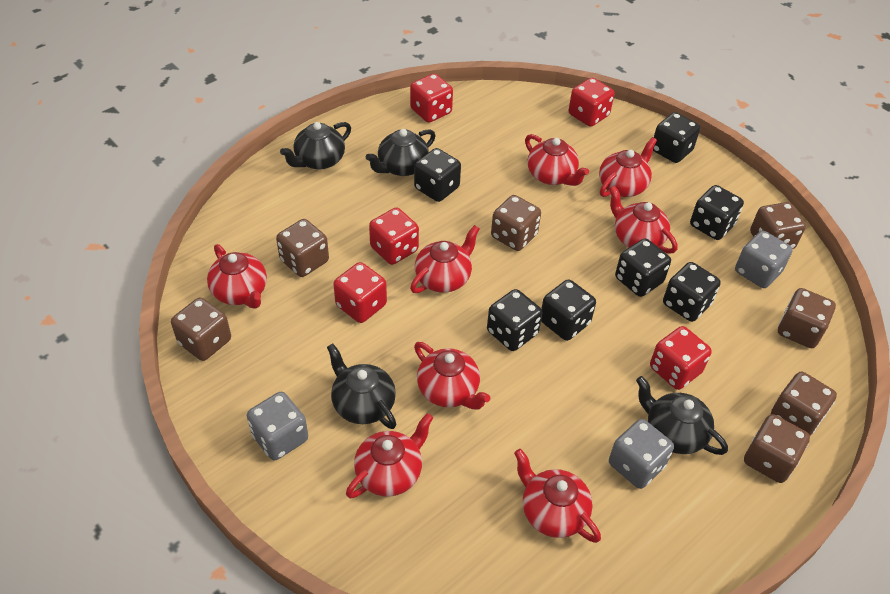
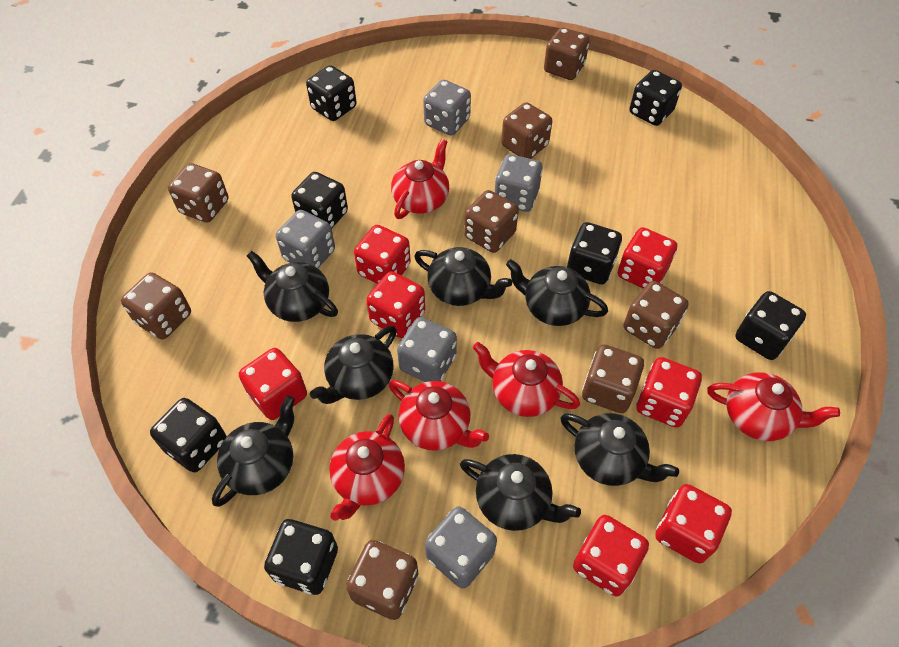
black teapot: 4 -> 7
brown dice: 7 -> 8
grey dice: 3 -> 5
red dice: 5 -> 7
red teapot: 8 -> 5

